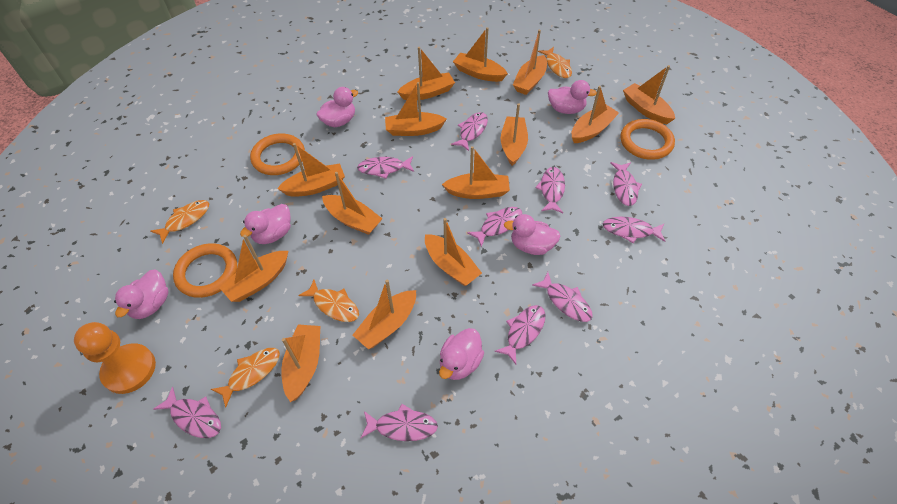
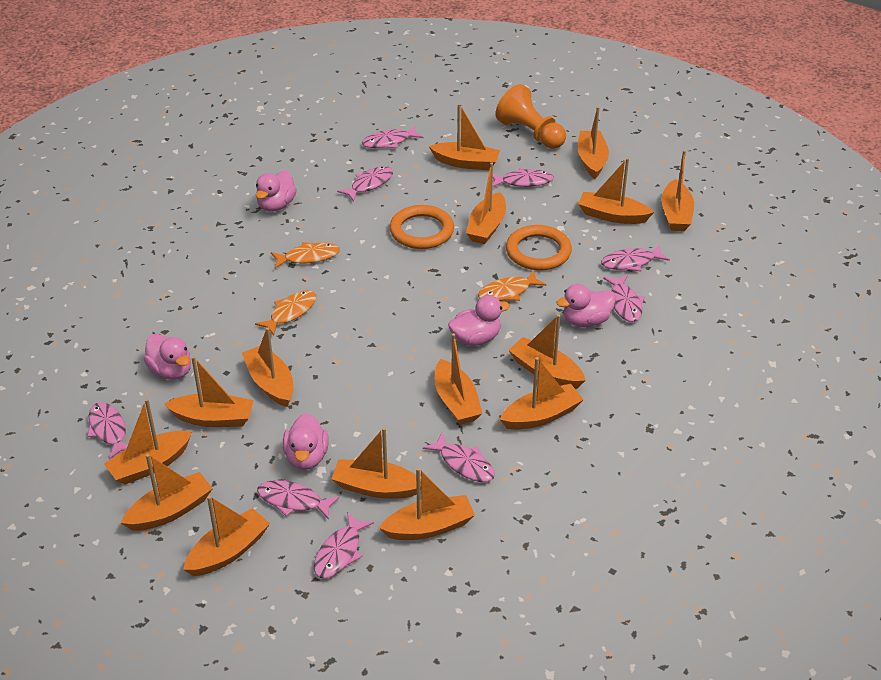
orange boat: 14 -> 15
orange fish: 4 -> 3
orange ring: 3 -> 2
pink duck: 6 -> 5
pink fish: 10 -> 9

